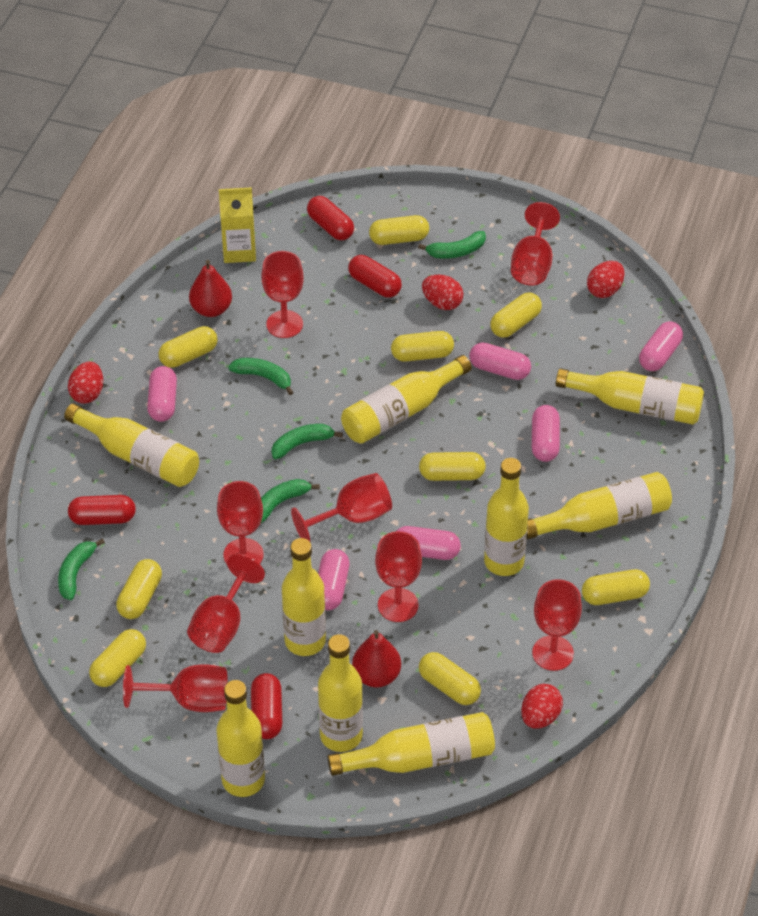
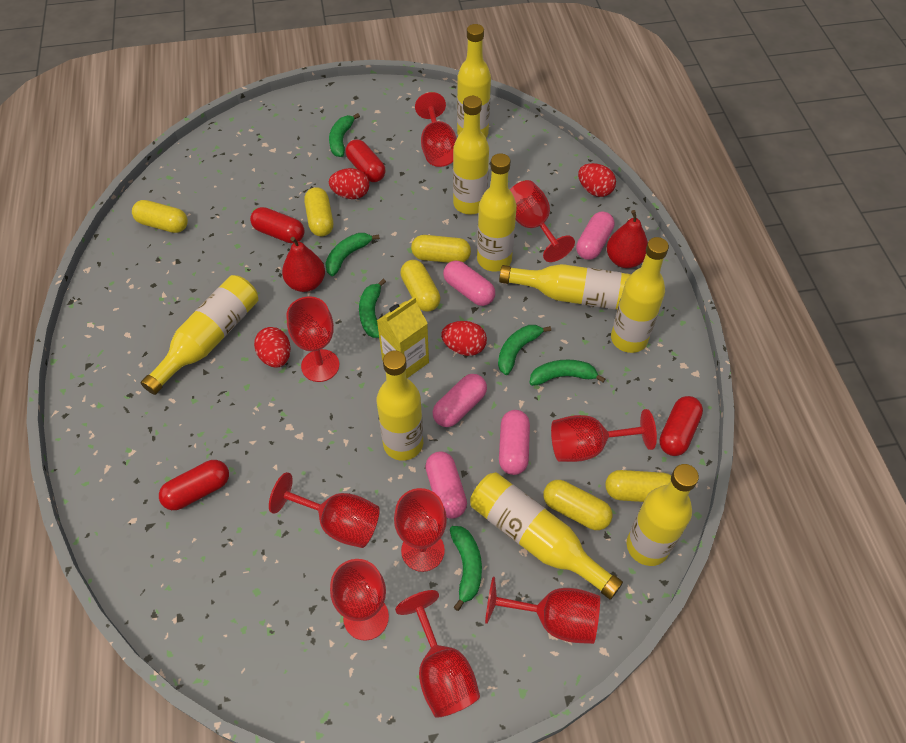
green banana: 5 -> 6
pink capsule: 6 -> 5
red goblet: 8 -> 9
yellow capsule: 9 -> 6

